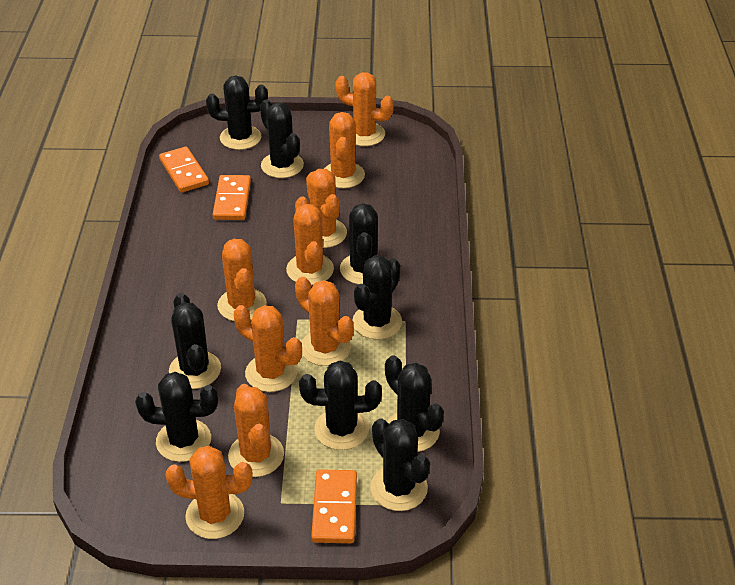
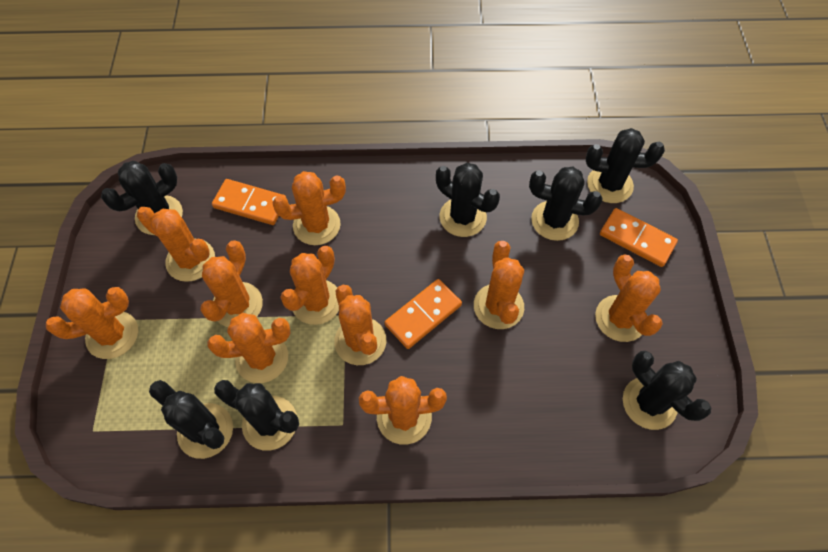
black cactus: 9 -> 7
orange cactus: 9 -> 10

